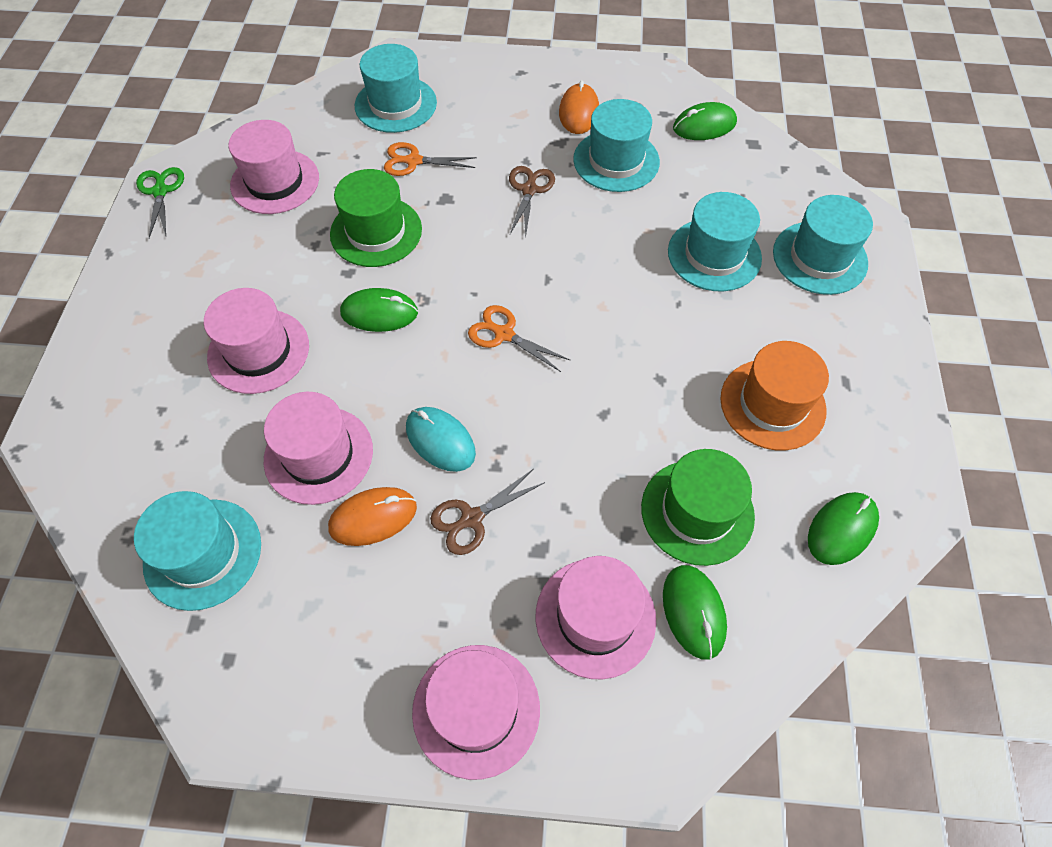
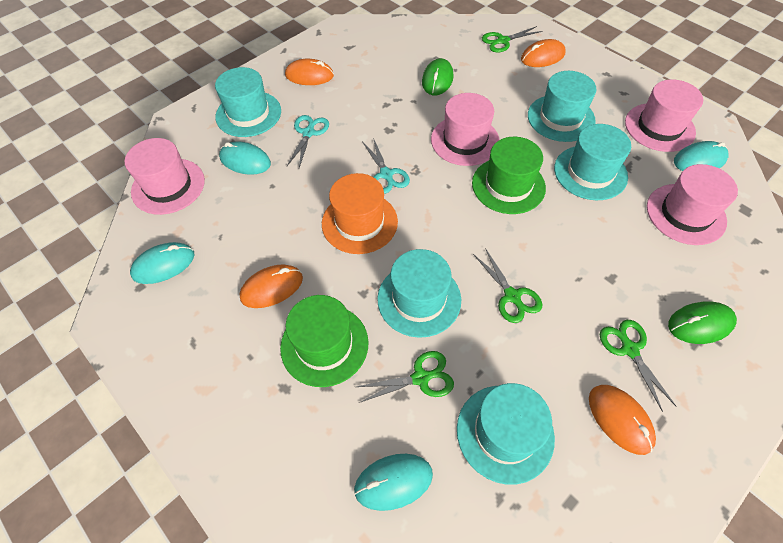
brown scissors: 2 -> 0
green mouse: 4 -> 2
green scissors: 1 -> 4
orange mouse: 2 -> 4
orange scissors: 2 -> 0
pink hat: 5 -> 4
turquoise mouse: 1 -> 4
turquoise scissors: 0 -> 2

